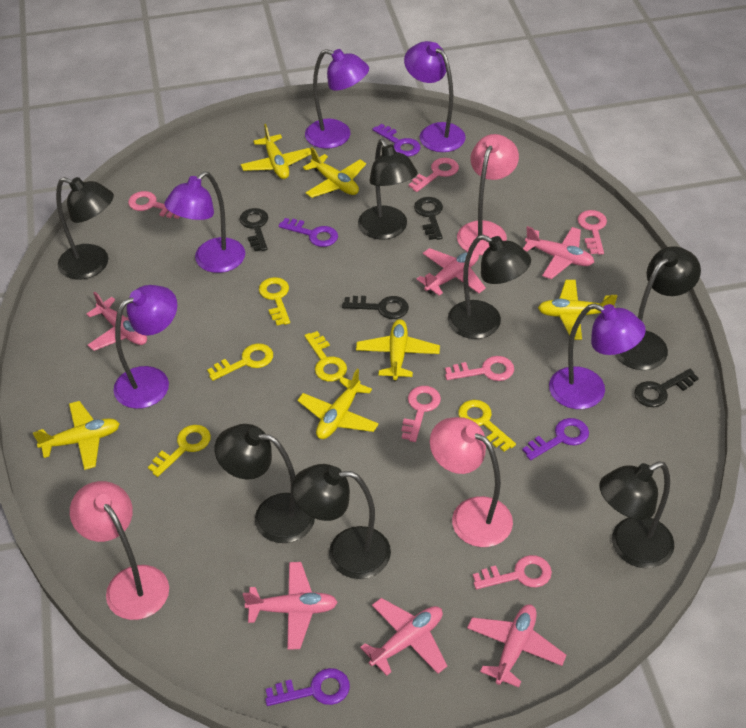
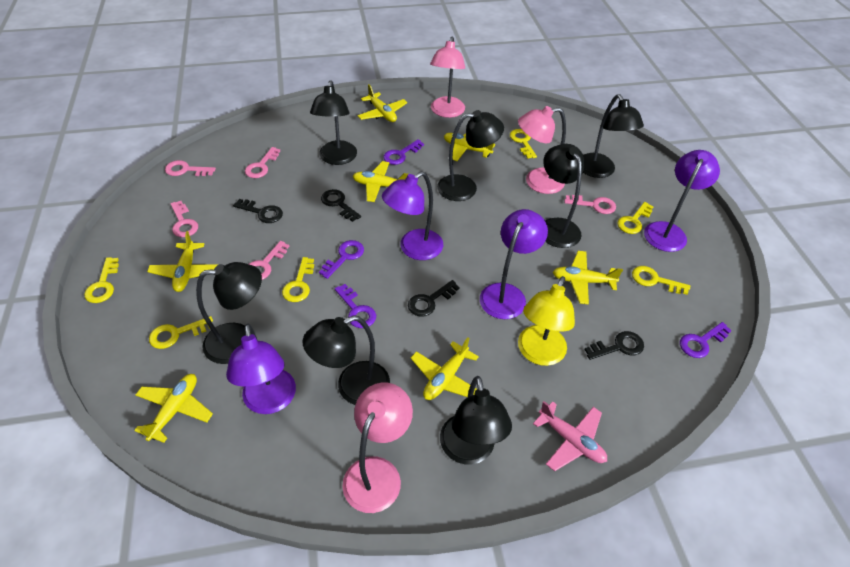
pink key: 6 -> 5
pink plane: 6 -> 1
purple lamp: 5 -> 4
yellow key: 5 -> 6
yellow lamp: 0 -> 1
yellow plane: 6 -> 7

